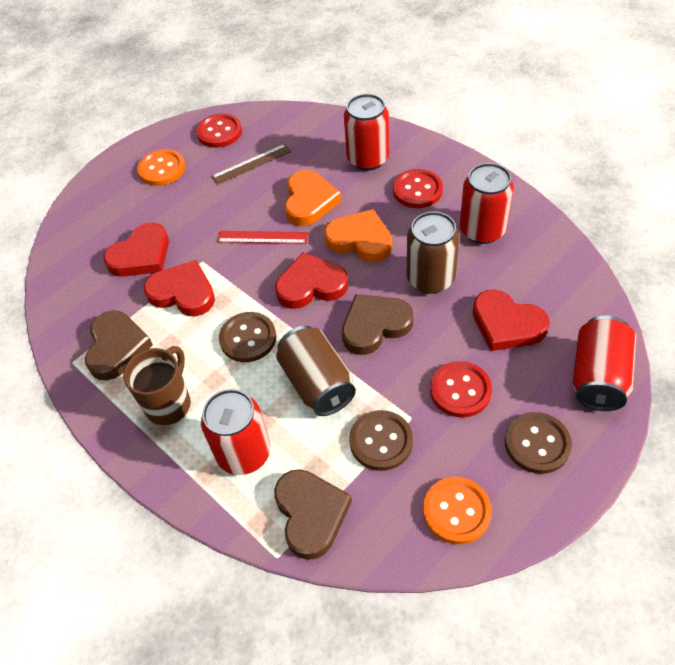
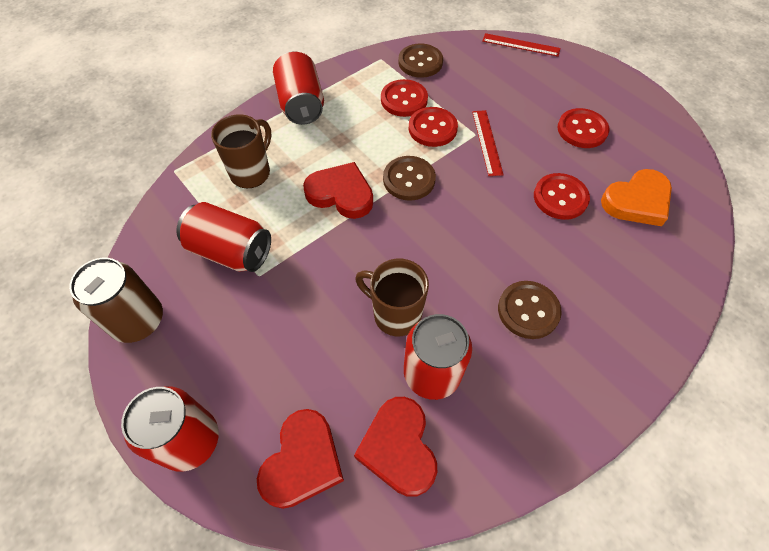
brown can: 2 -> 1
brown heart: 3 -> 0
brown mug: 1 -> 2
brown ruler: 1 -> 0
orange button: 2 -> 0
orange heart: 2 -> 1
red button: 3 -> 4
red heart: 4 -> 3
red ruler: 1 -> 2

